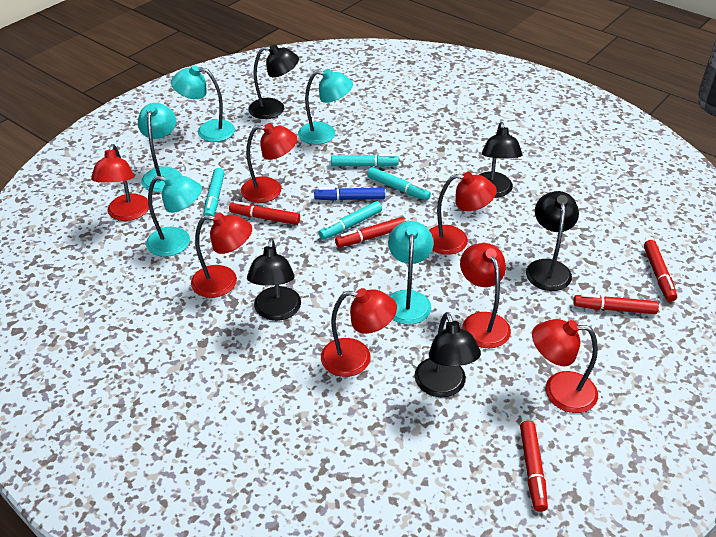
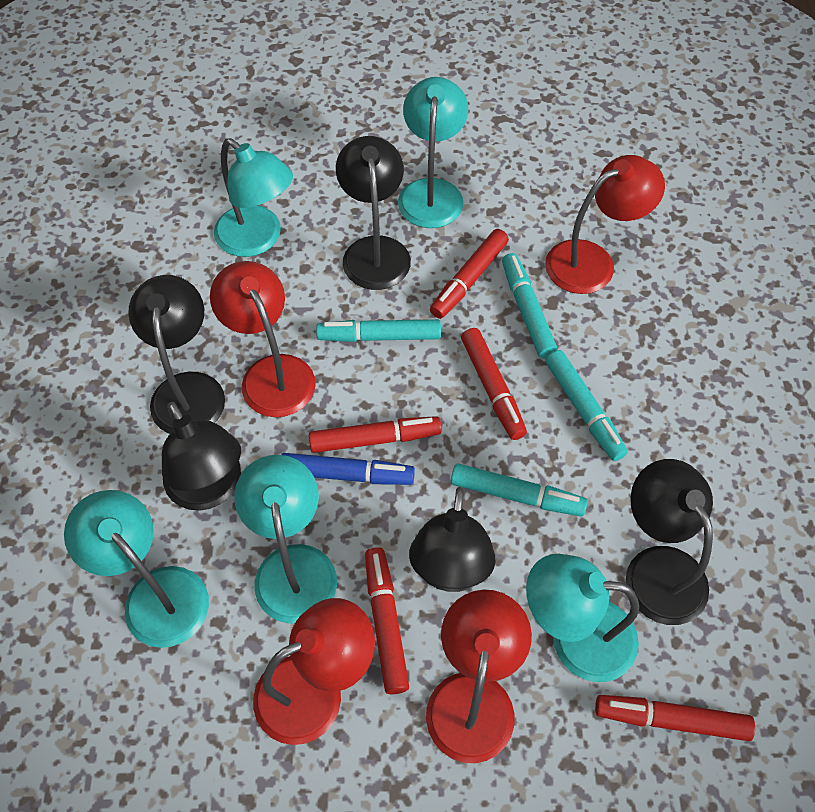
red lamp: 7 -> 4

